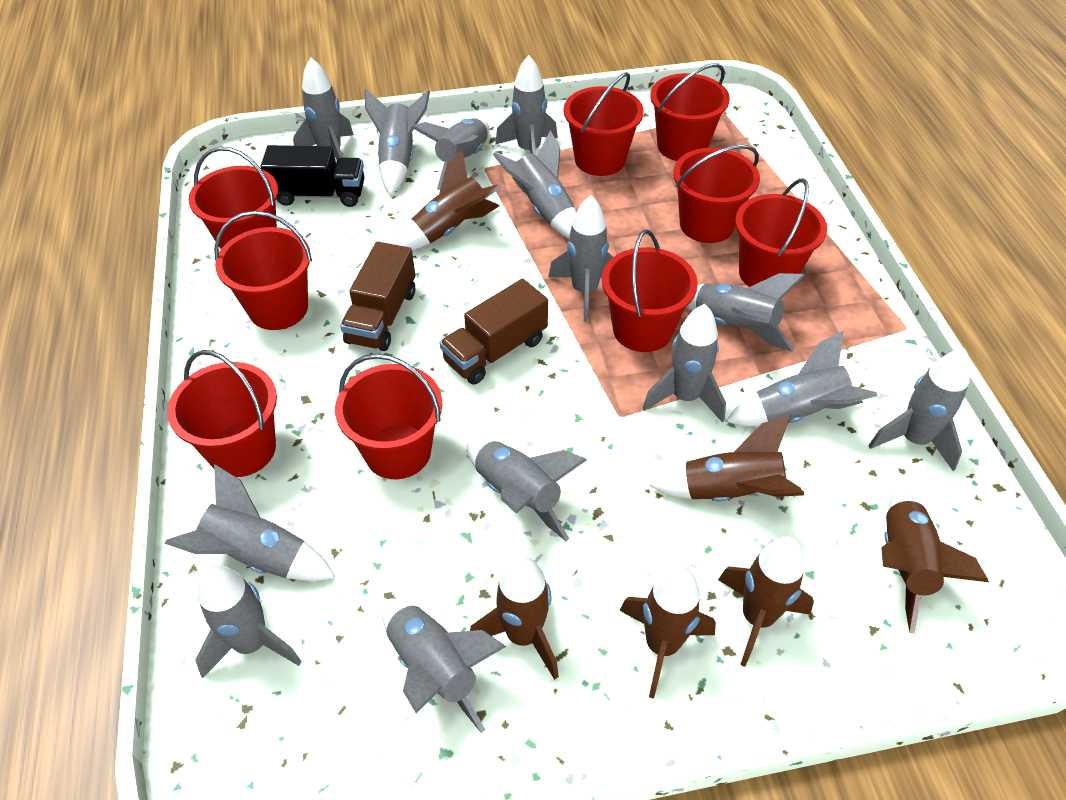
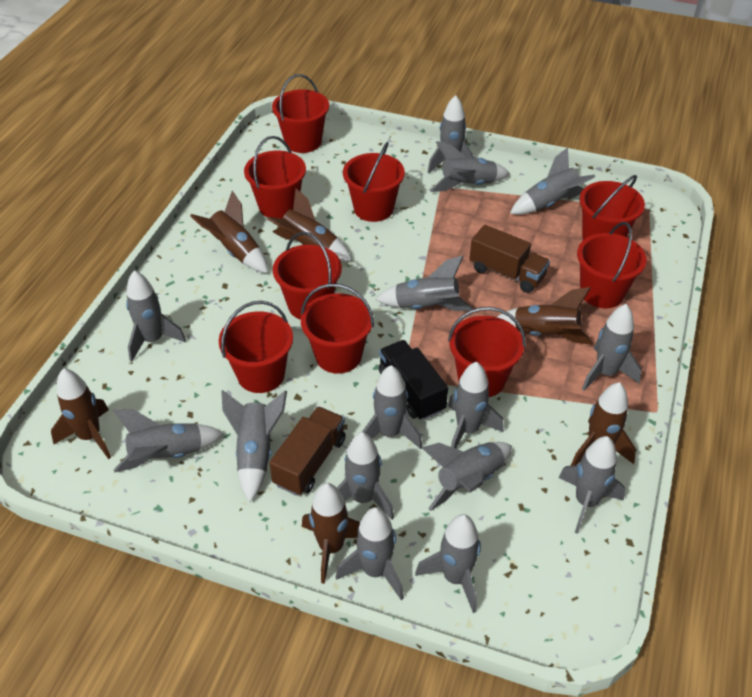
grey rocket: 14 -> 15

